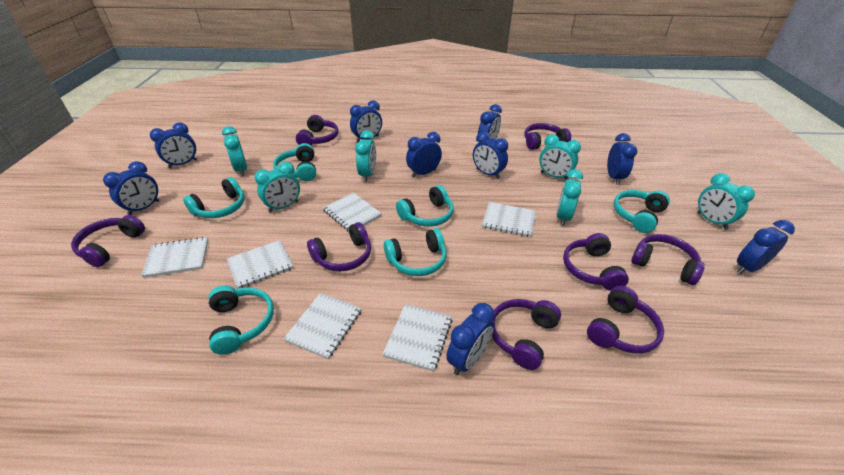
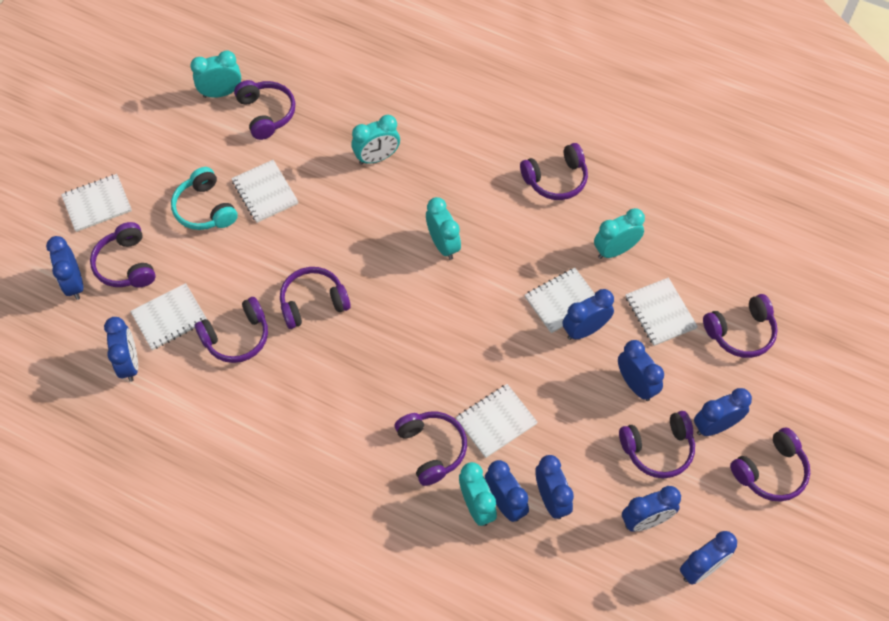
purple headphones: 8 -> 9
turquoise clock: 6 -> 5
turquoise headphones: 6 -> 1

